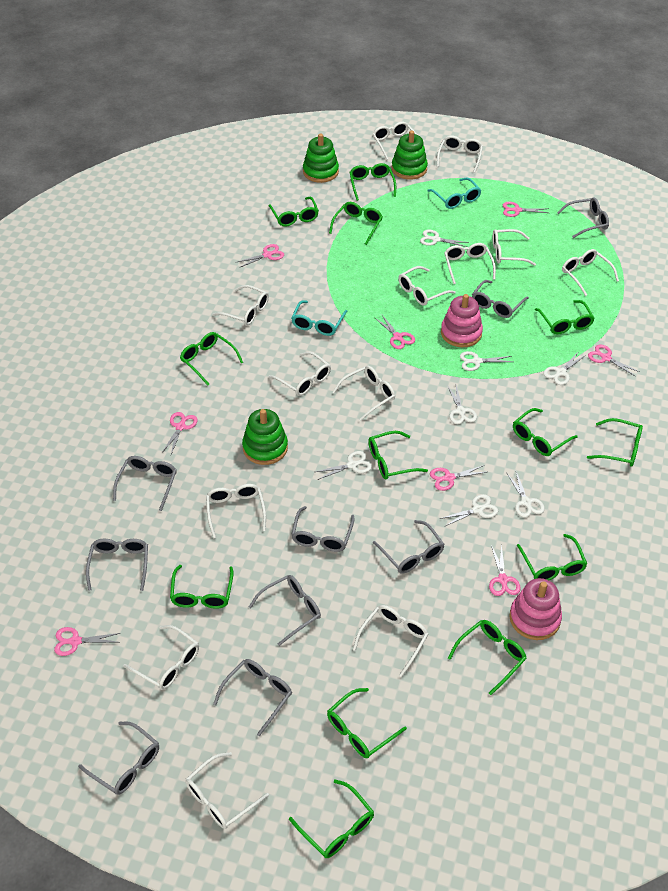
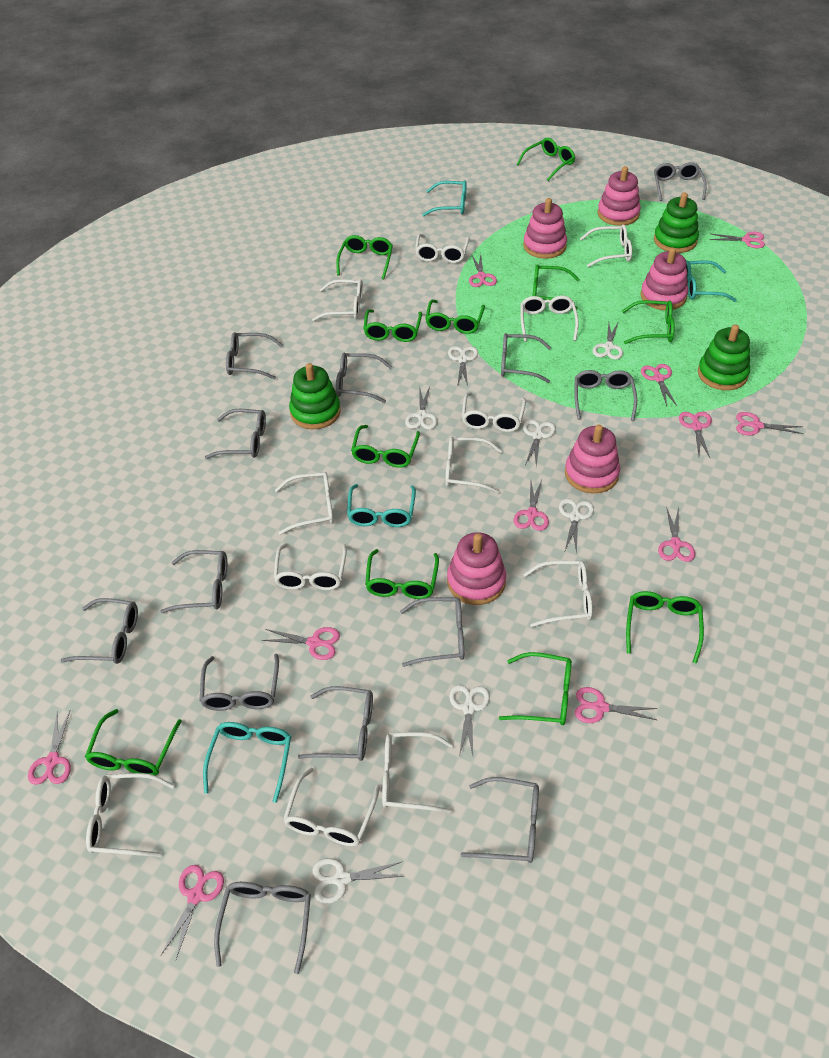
green glasses: 13 -> 11
grey glasses: 9 -> 13
pink scissors: 8 -> 11
pink stacking toy: 2 -> 5
turquoise glasses: 2 -> 4
white glasses: 13 -> 12

